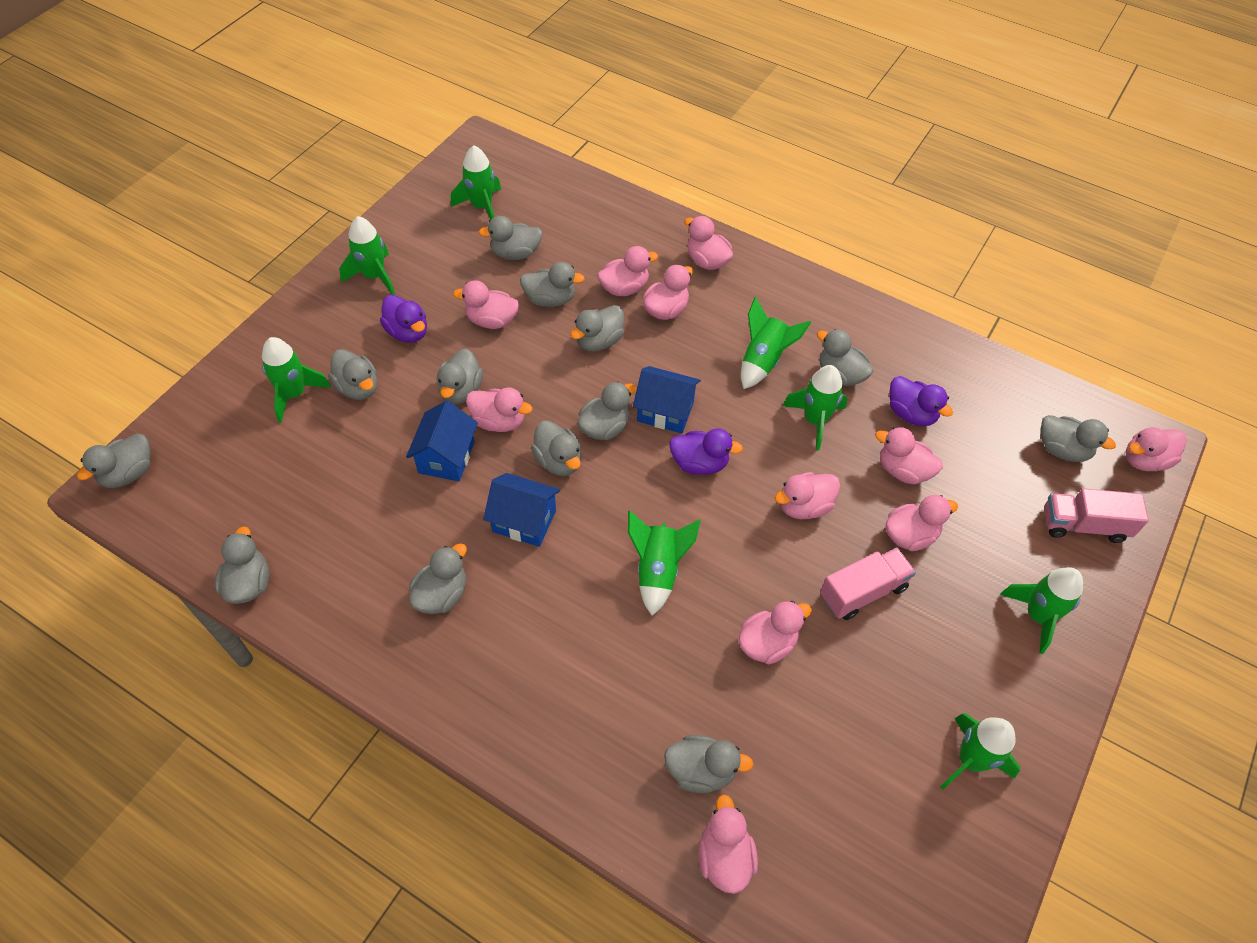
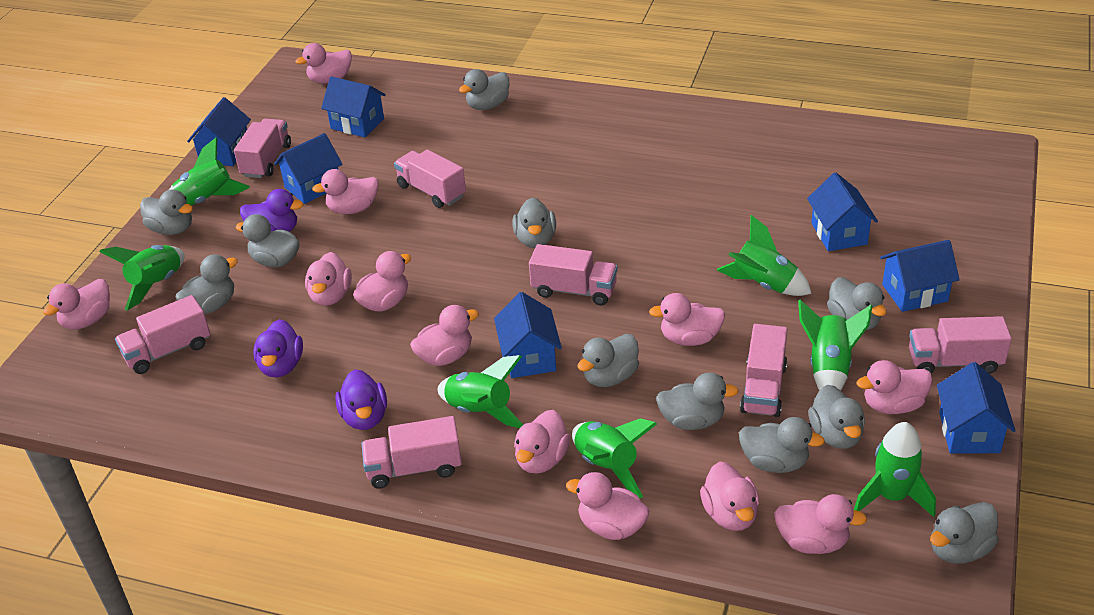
blue house: 3 -> 7
green rocket: 8 -> 7
grey duck: 13 -> 11
pink duck: 11 -> 12
pink truck: 2 -> 7

